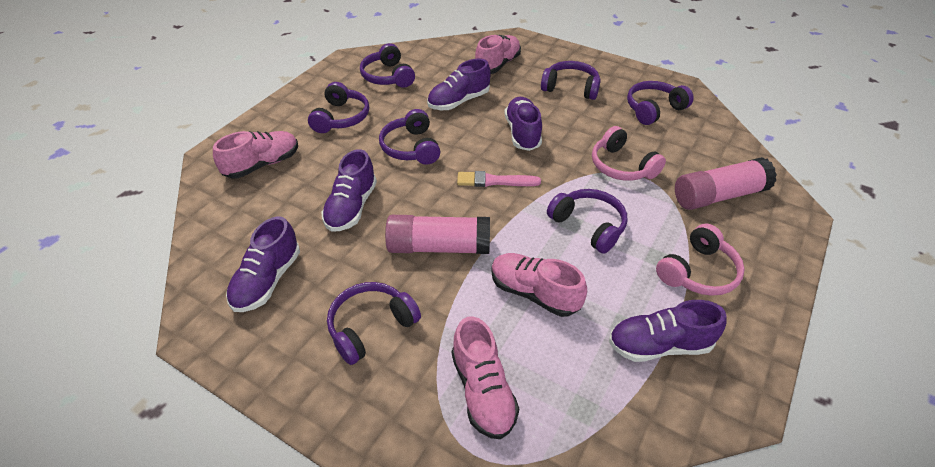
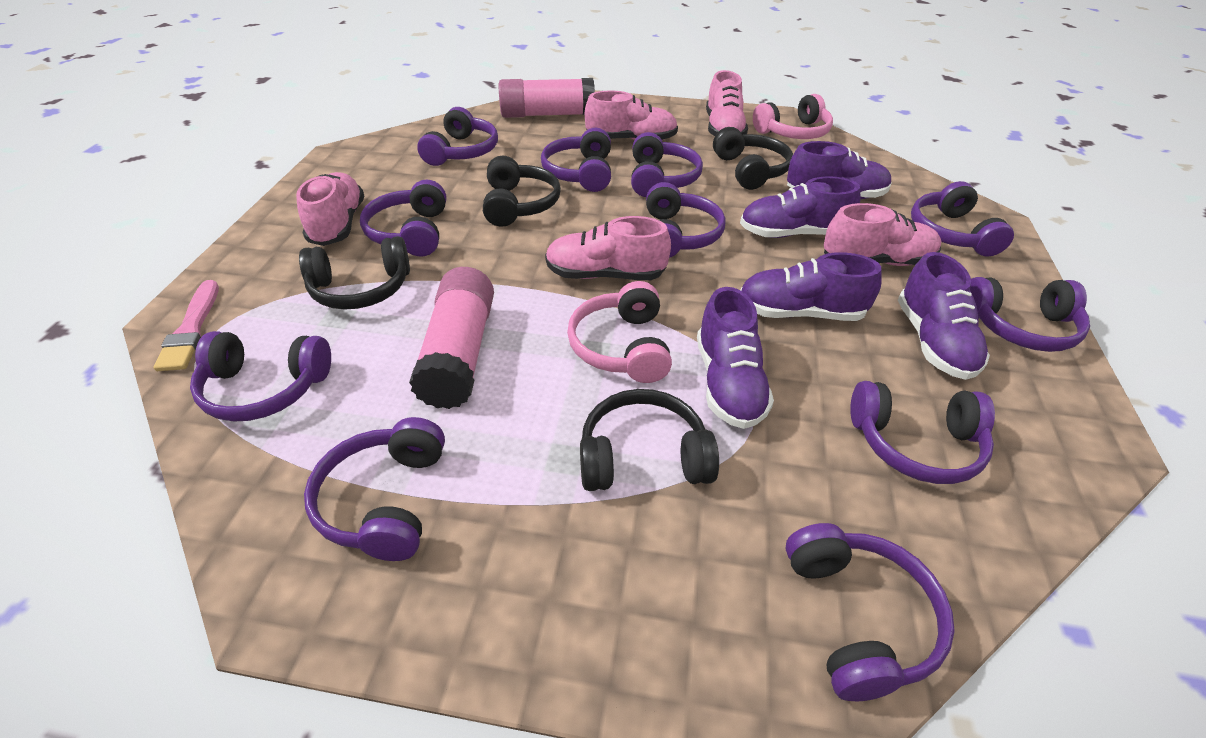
black headphones: 0 -> 4
pink shoe: 4 -> 5
purple headphones: 7 -> 11

